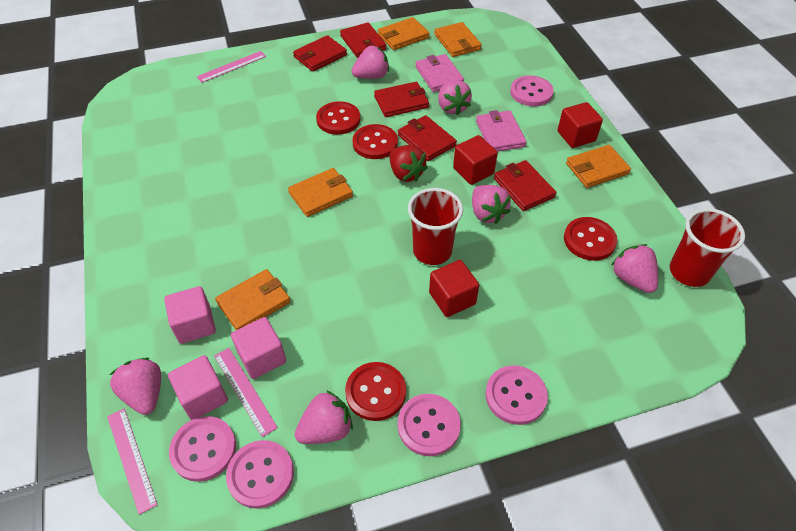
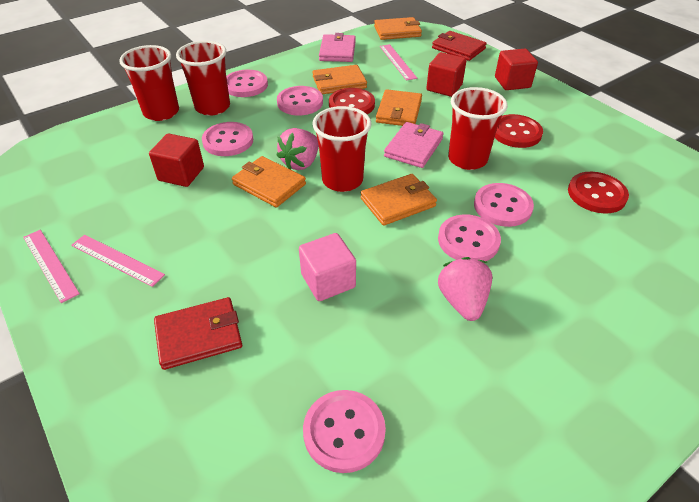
pink button: 5 -> 6
pink cube: 3 -> 1
pink strawberry: 6 -> 2
red button: 4 -> 3
red cup: 2 -> 4
red strawberry: 1 -> 0
red wallet: 5 -> 2

